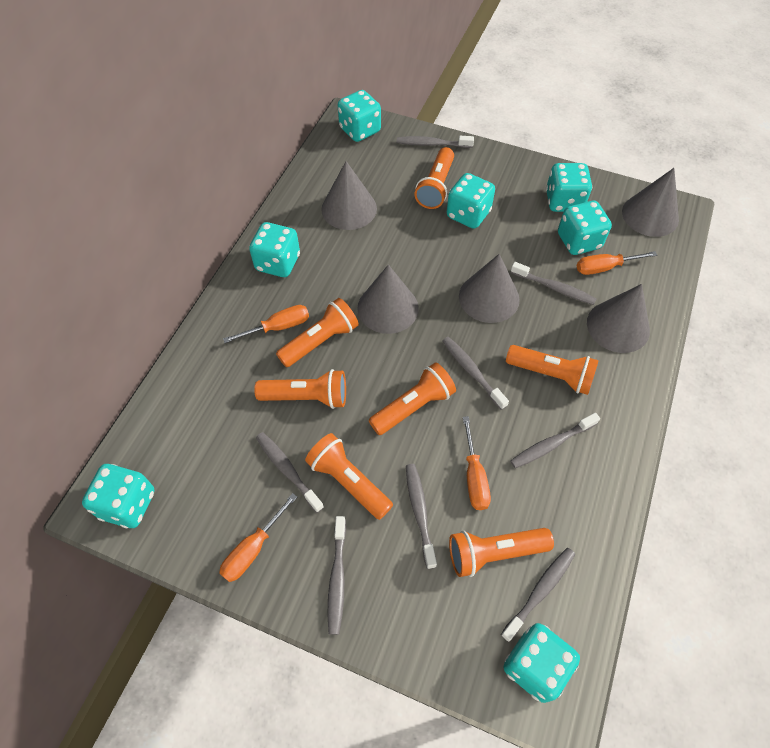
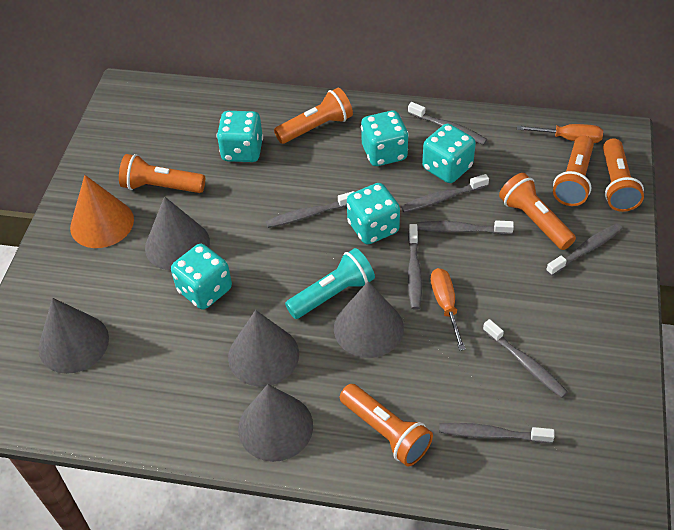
orange cone: 0 -> 1
orange flashlight: 7 -> 6
orange screwdriver: 4 -> 2
turquoise dice: 7 -> 5
turquoise flashlight: 0 -> 1

